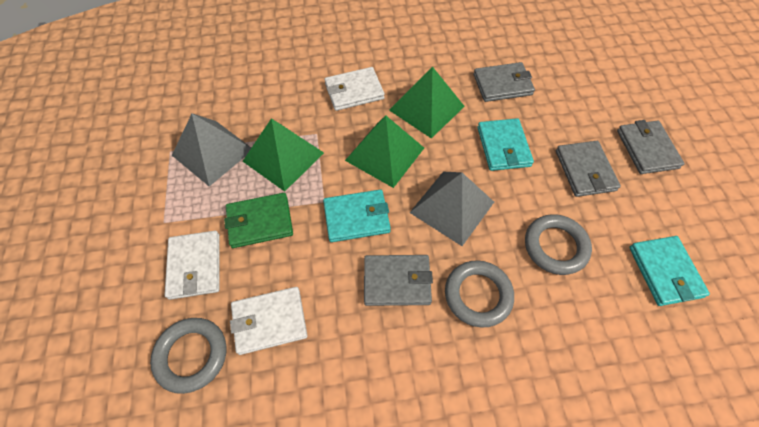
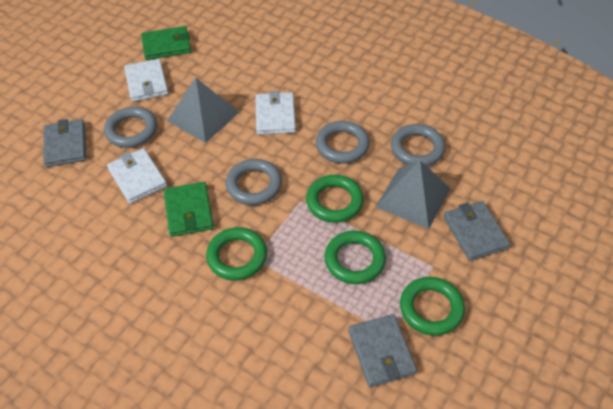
green pyramid: 3 -> 0
green ring: 0 -> 4
green wallet: 1 -> 2
grey ring: 3 -> 4
grey wallet: 4 -> 3
turquoise wallet: 3 -> 0

